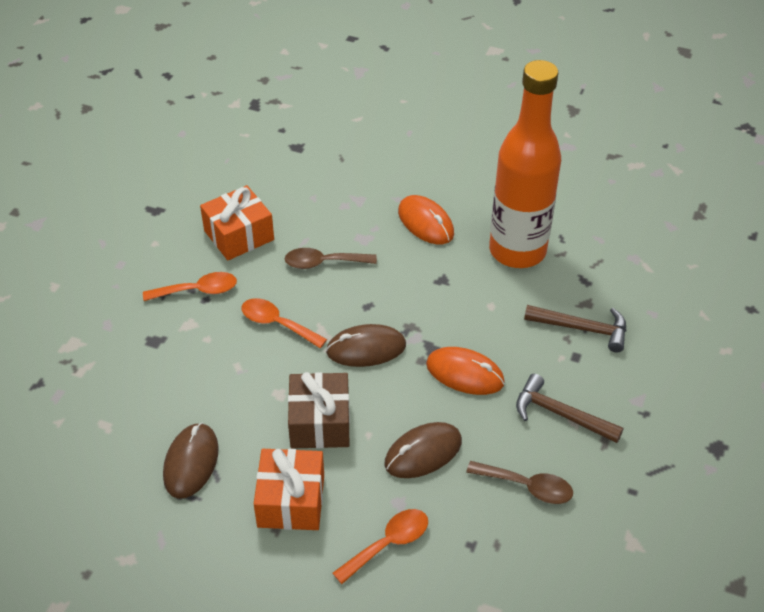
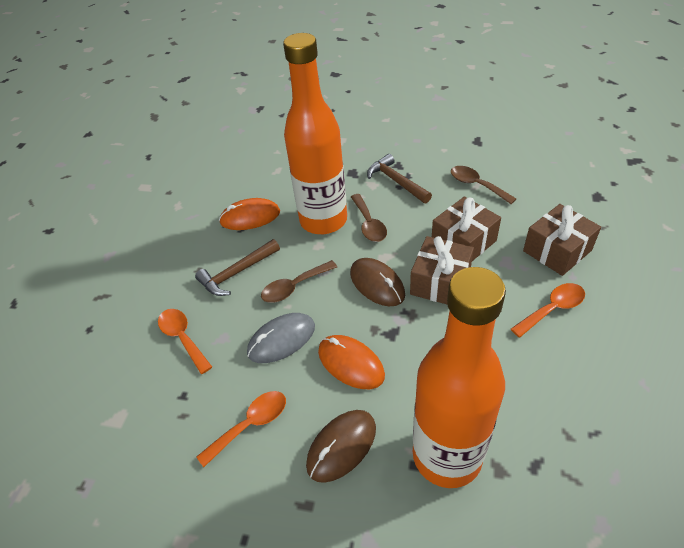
brown gift: 1 -> 3
brown mouse: 3 -> 2
brown spoon: 2 -> 3
grey mouse: 0 -> 1
orange bottle: 1 -> 2
orange gift: 2 -> 0

